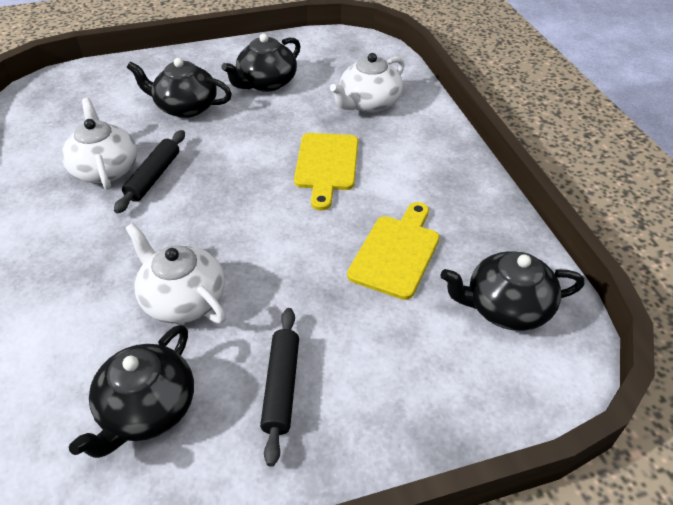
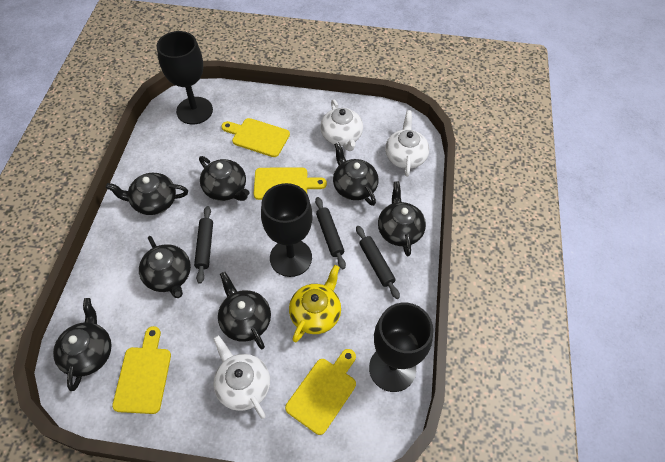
black goblet: 0 -> 3
black rolling pin: 2 -> 3
black teapot: 4 -> 7
yellow cutting board: 2 -> 4
yellow teapot: 0 -> 1

